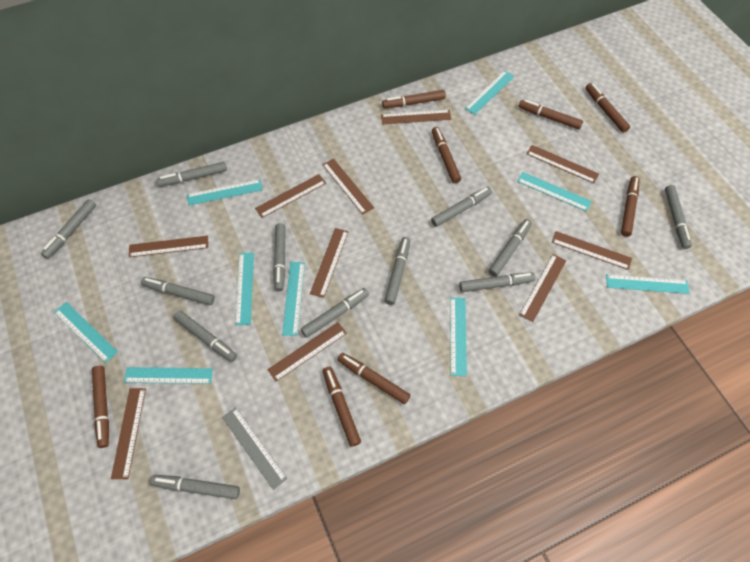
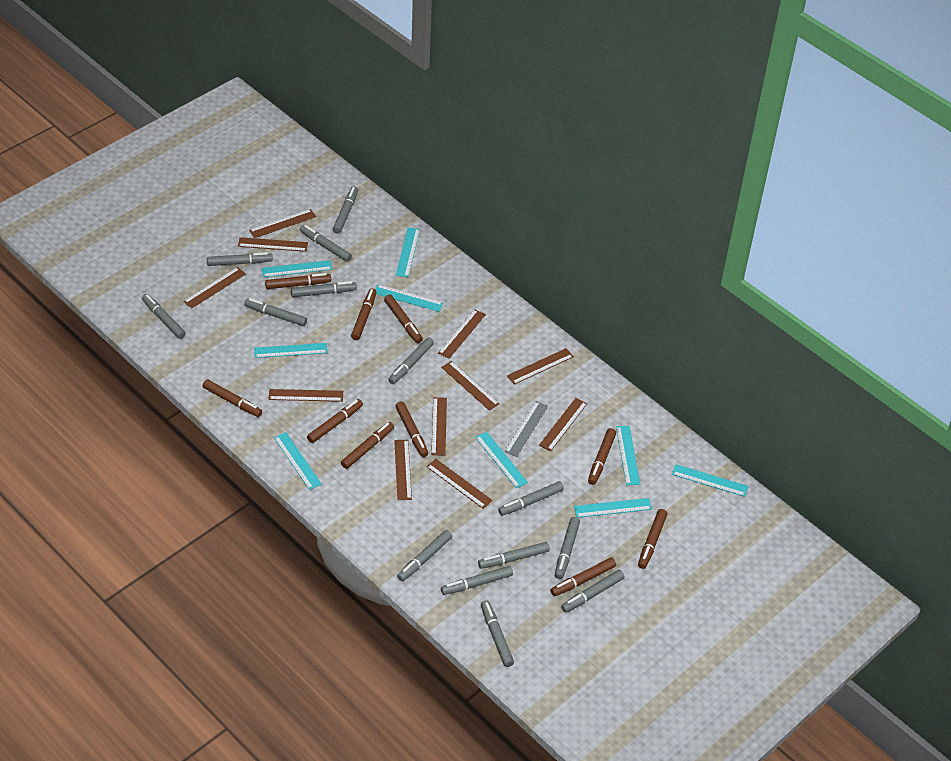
brown marker: 8 -> 10
brown ruler: 10 -> 11
grey marker: 12 -> 14

